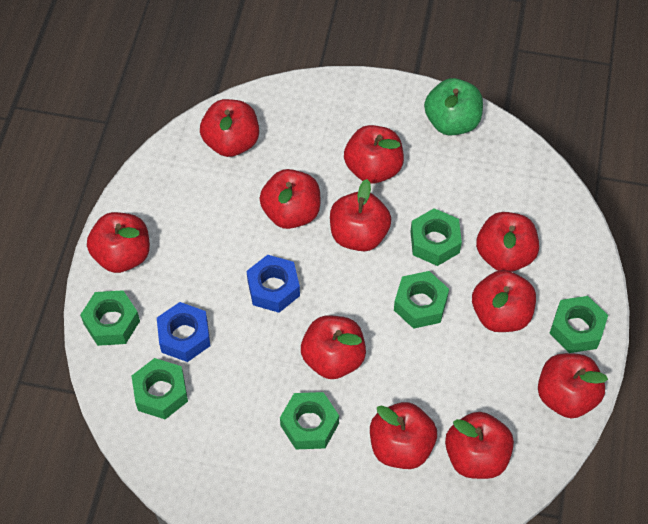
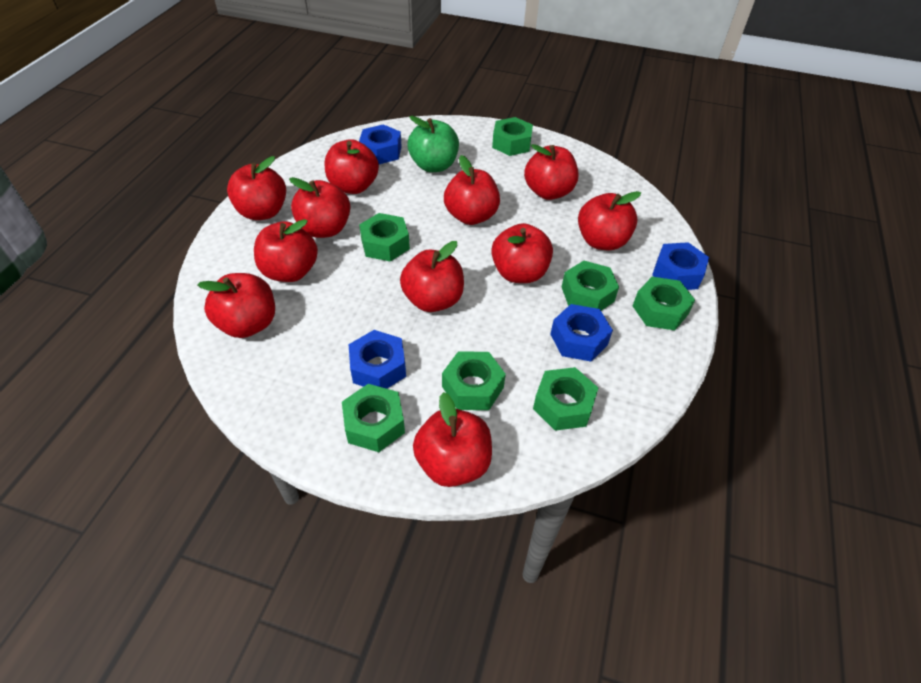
blue nut: 2 -> 4
green nut: 6 -> 7

